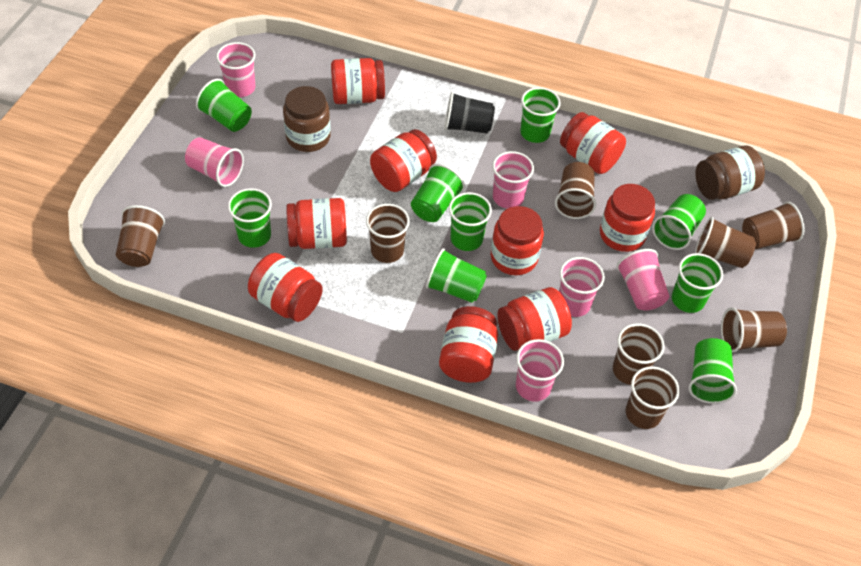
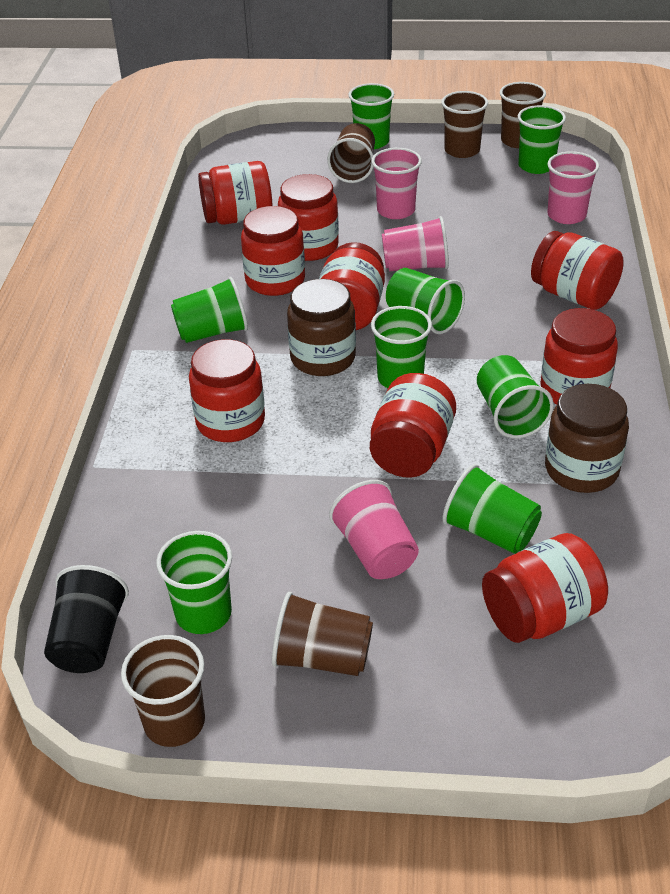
brown cup: 8 -> 5
green cup: 9 -> 8
pink cup: 6 -> 4

